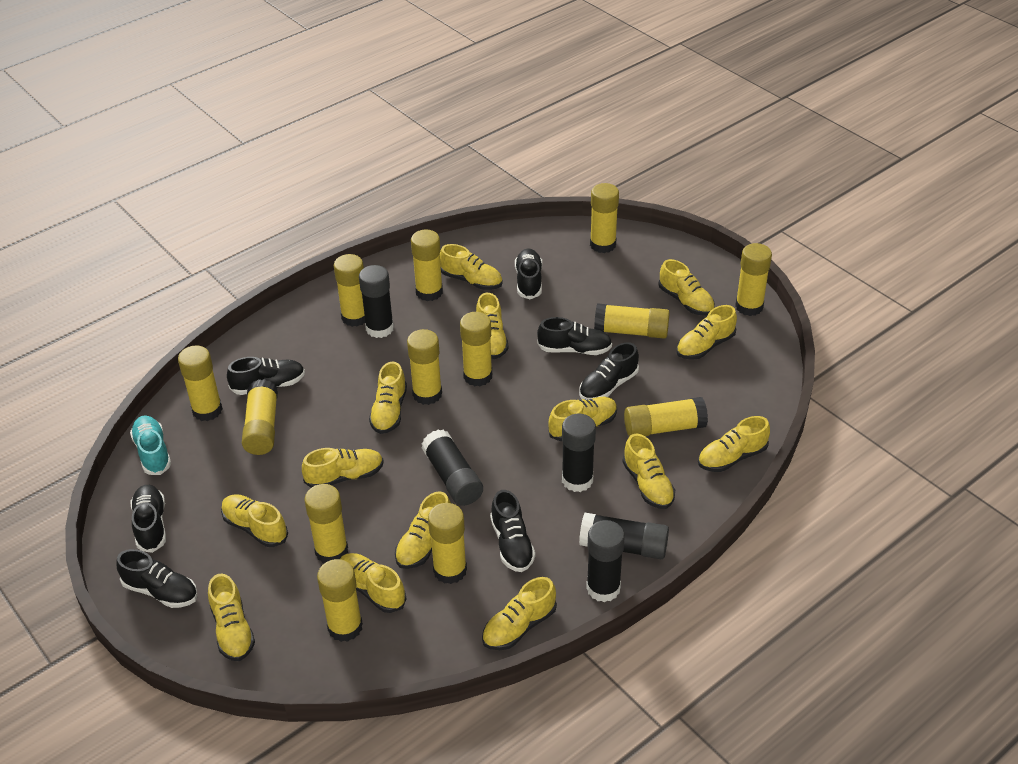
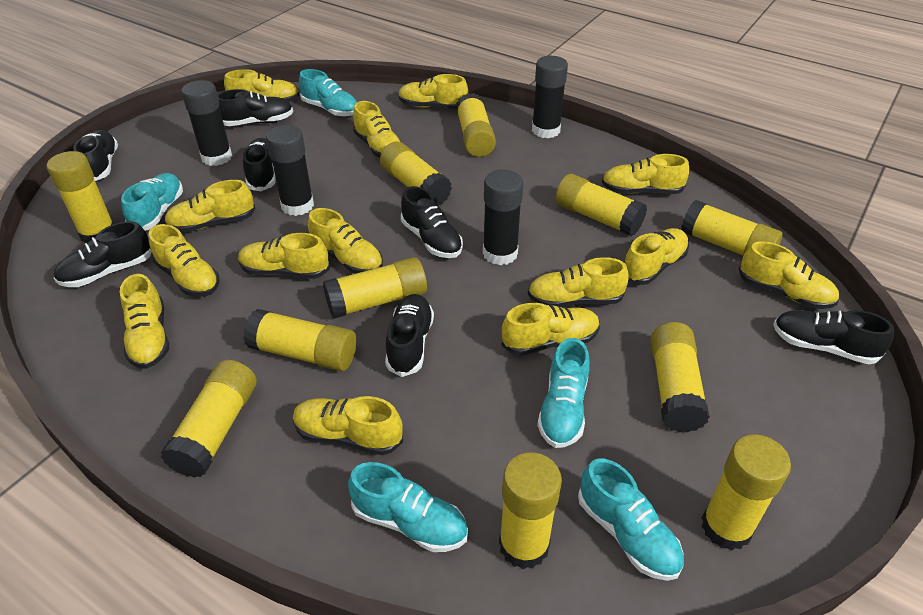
black glue stick: 5 -> 4
turquoise shoe: 1 -> 5
yellow glue stick: 13 -> 11

